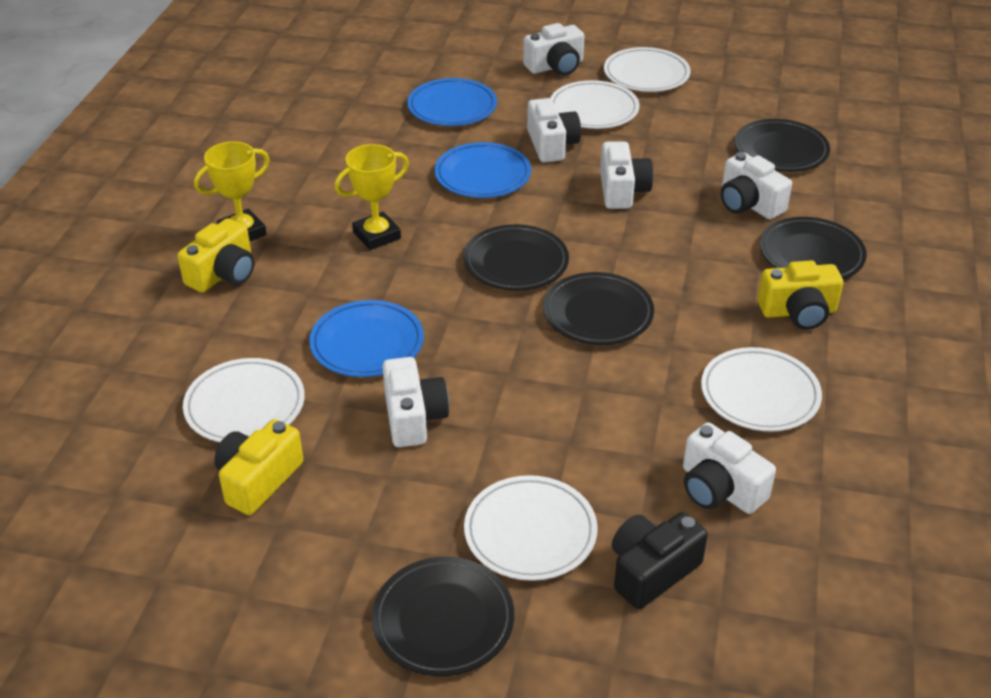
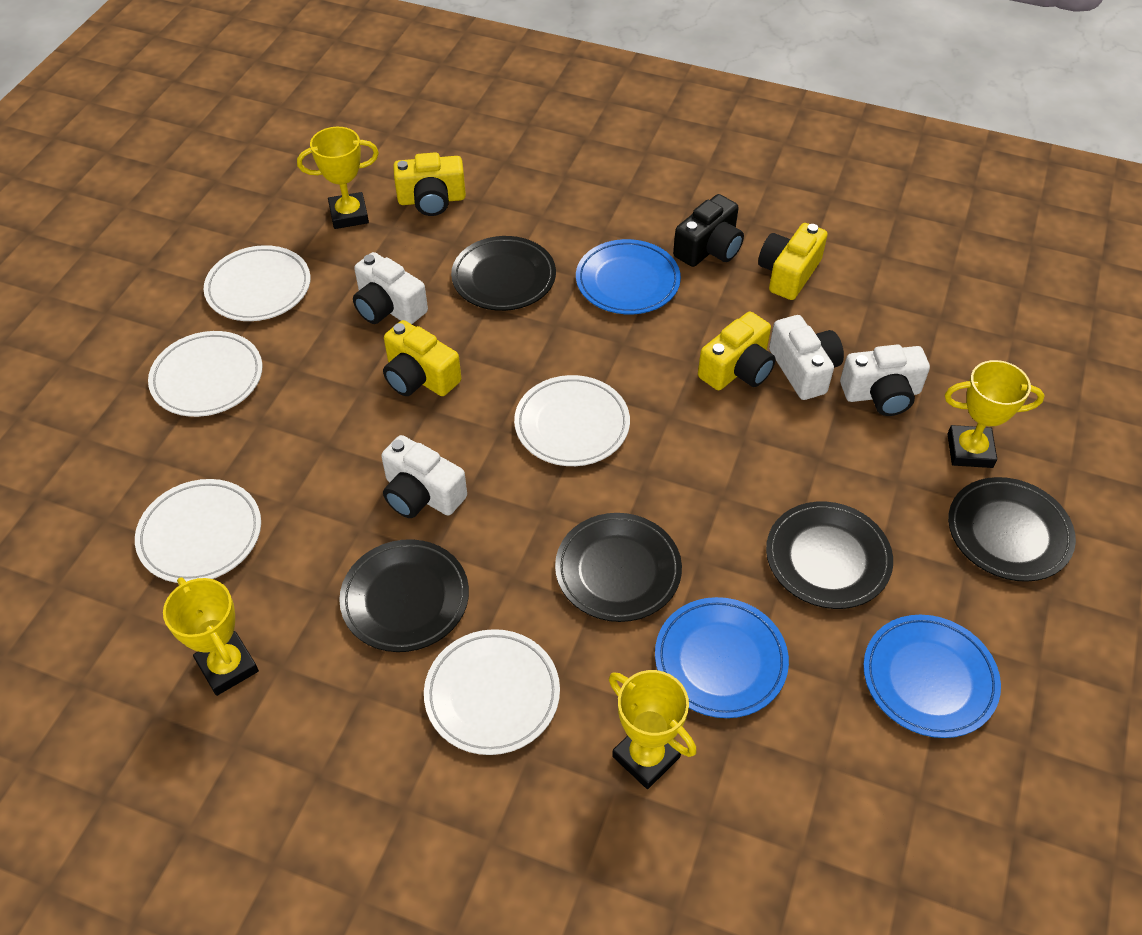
white camera: 6 -> 4
yellow camera: 3 -> 4
yellow trophy: 2 -> 4

